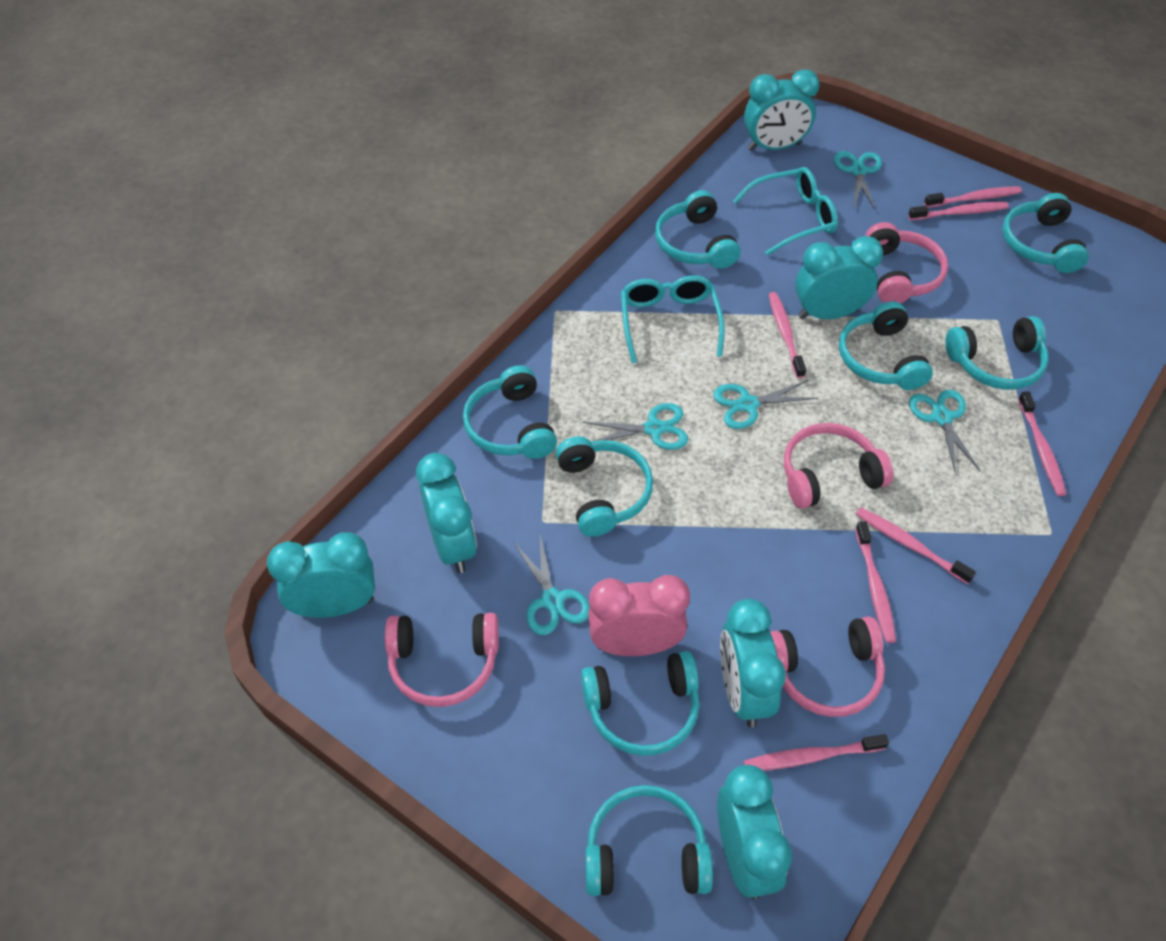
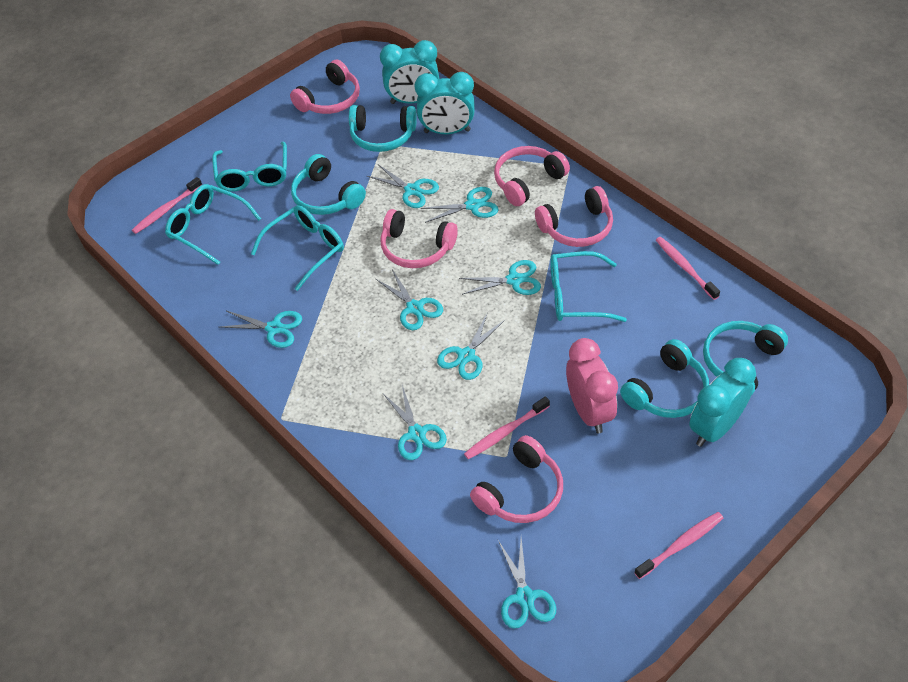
pink headphones: 4 -> 5
pink toothbrush: 7 -> 4
turquoise clock: 6 -> 3
turquoise glasses: 2 -> 4
turquoise headphones: 8 -> 4
turquoise scissors: 5 -> 8

